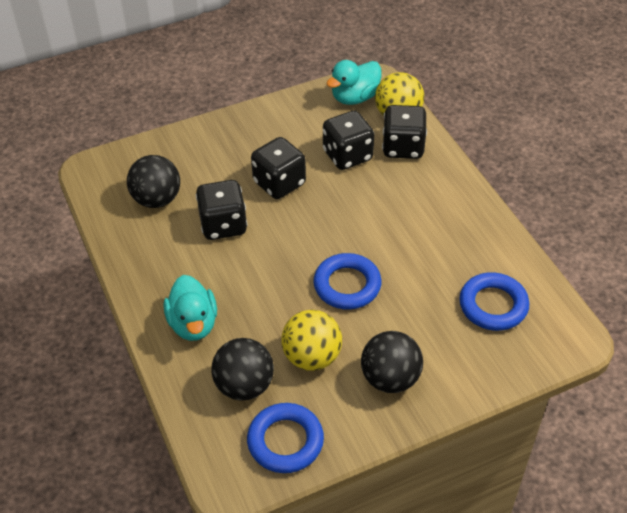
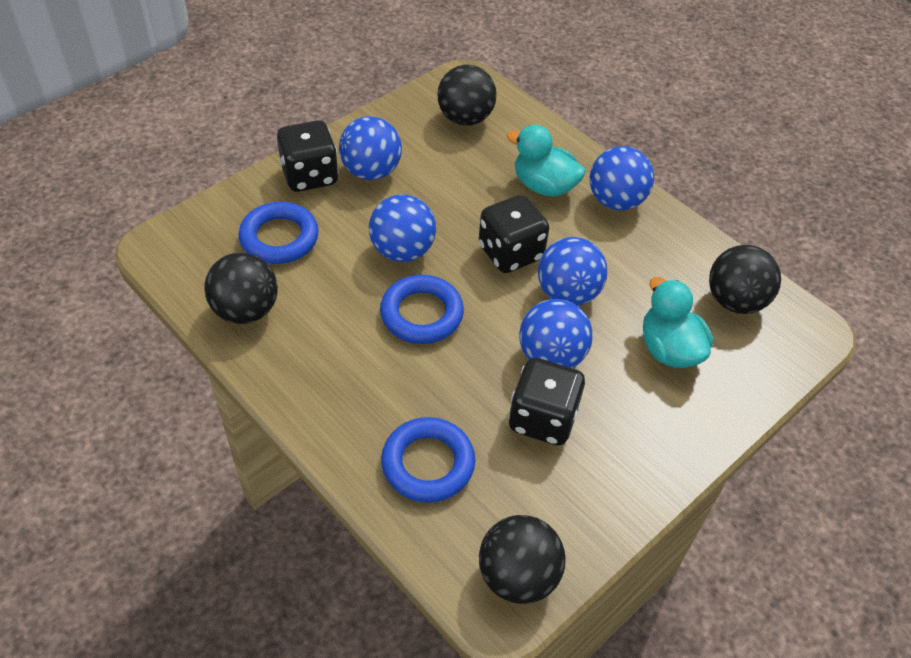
black ball: 3 -> 4
black dice: 4 -> 3
blue ball: 0 -> 5
yellow ball: 2 -> 0

